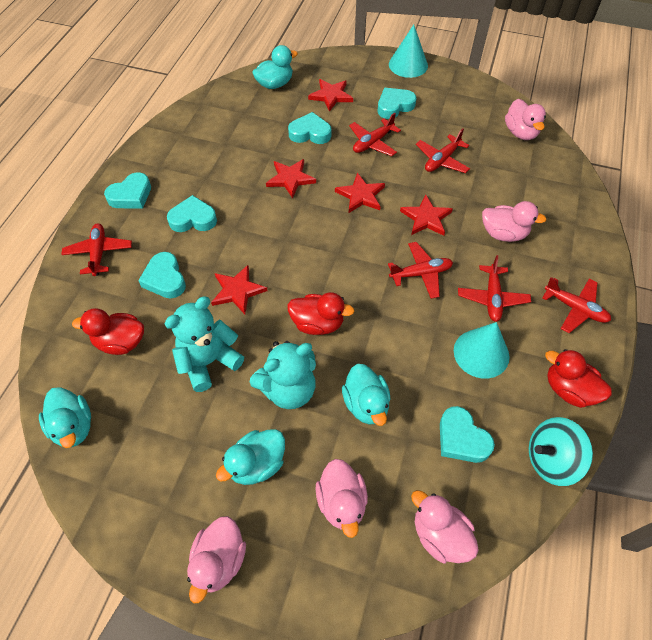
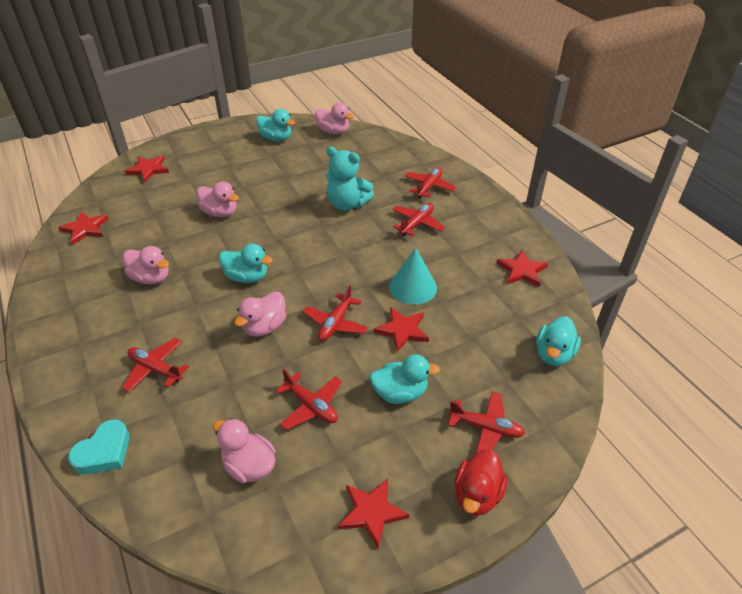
red duck: 3 -> 1
turquoise cone: 2 -> 1
turquoise heart: 6 -> 1
turquoise spinning top: 1 -> 0
turquoise teddy bear: 2 -> 1

